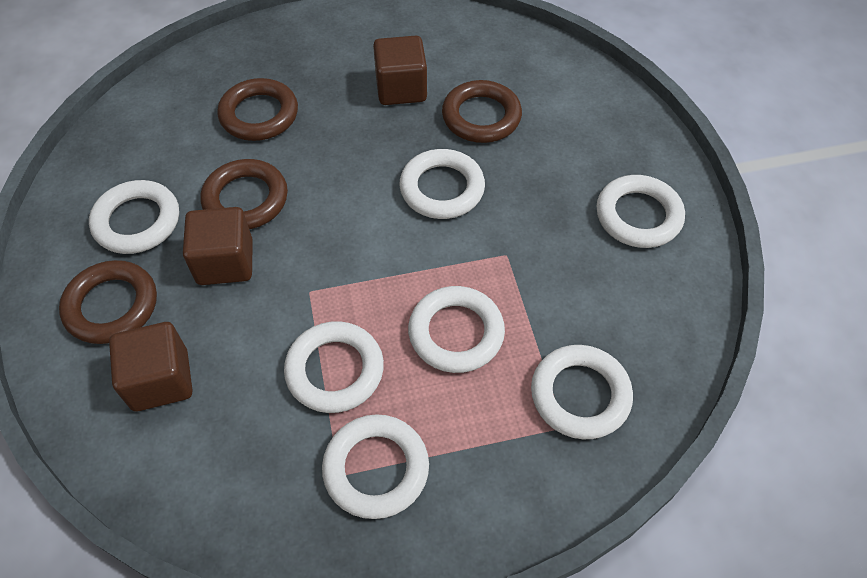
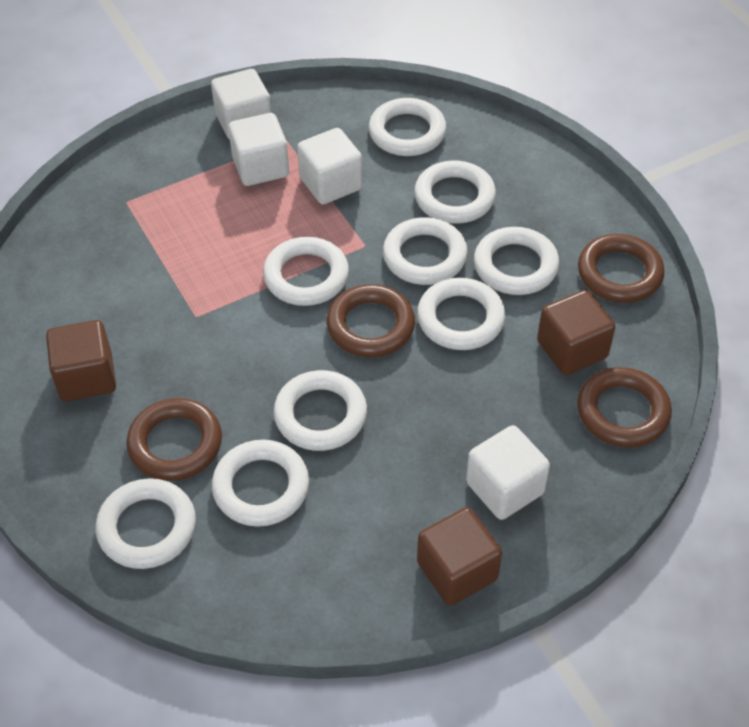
white cube: 0 -> 4
white ring: 7 -> 9

